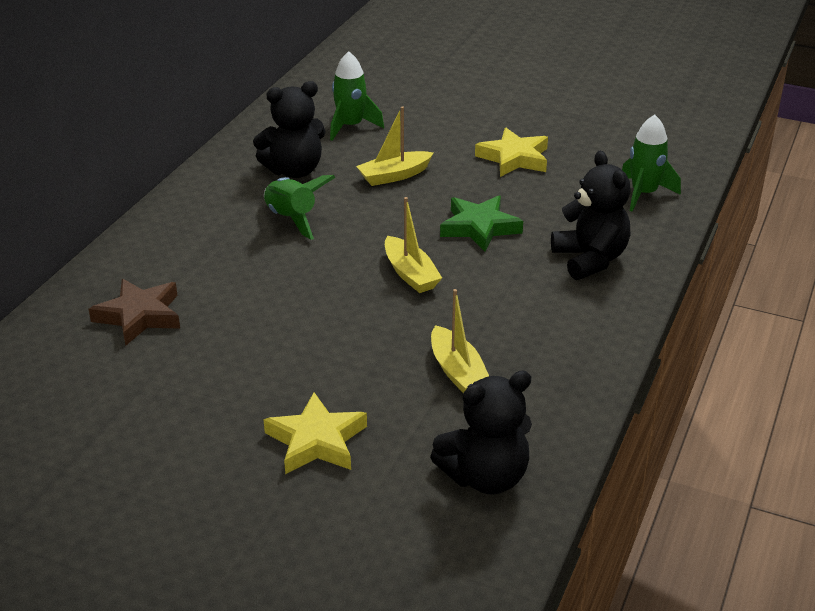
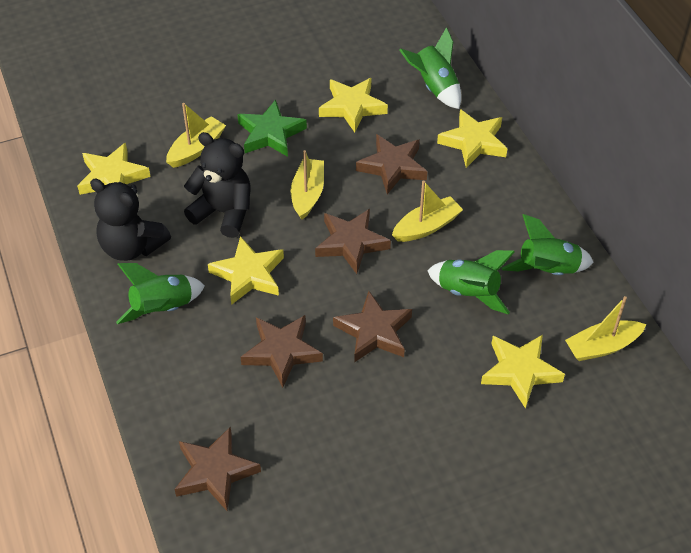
black teddy bear: 3 -> 2
brown star: 1 -> 5
green rocket: 3 -> 4
yellow boat: 3 -> 4
yellow star: 2 -> 5

